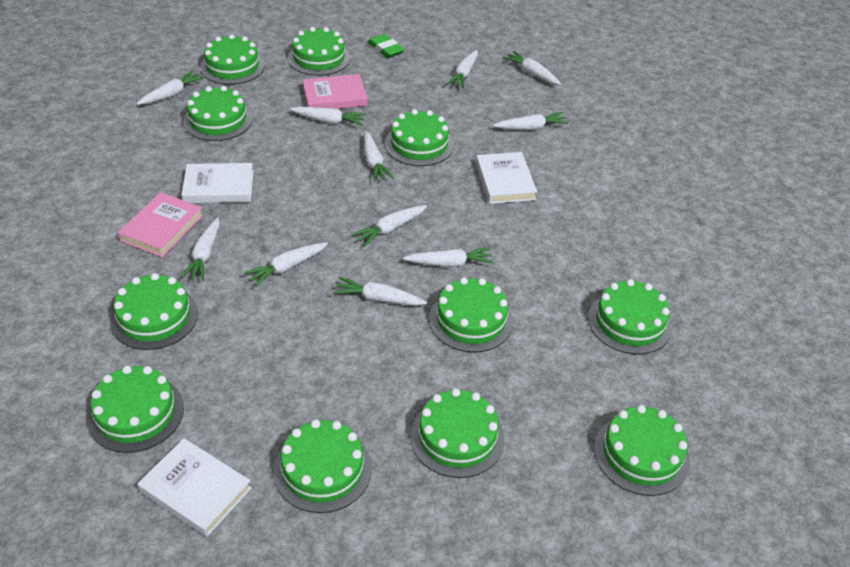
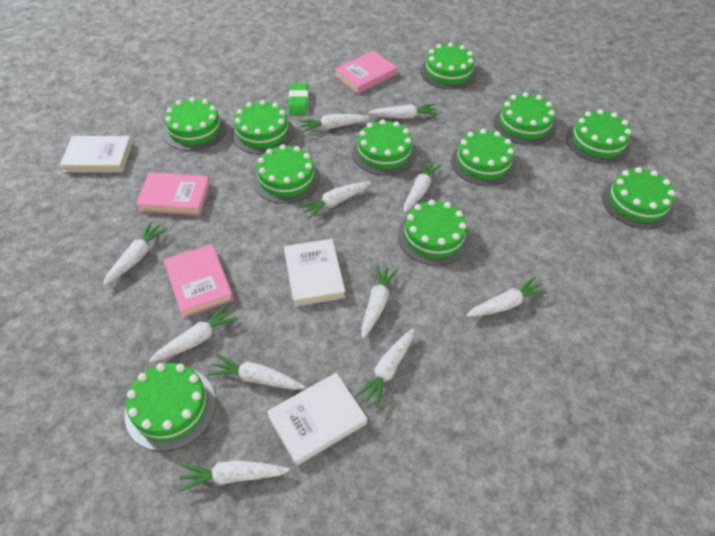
pink book: 2 -> 3

